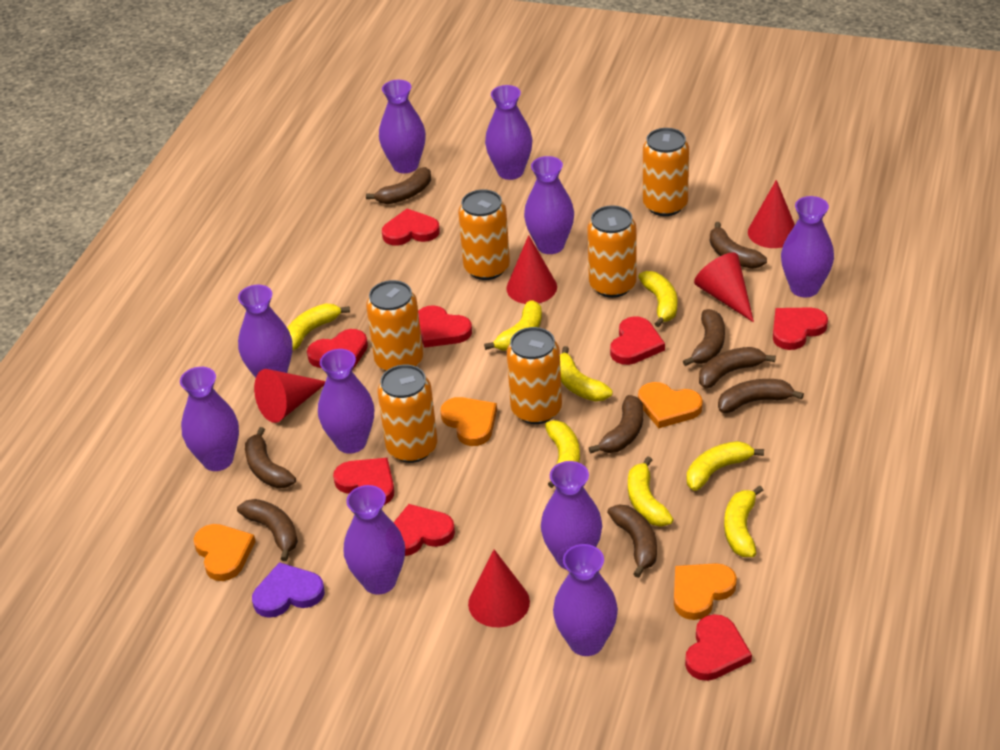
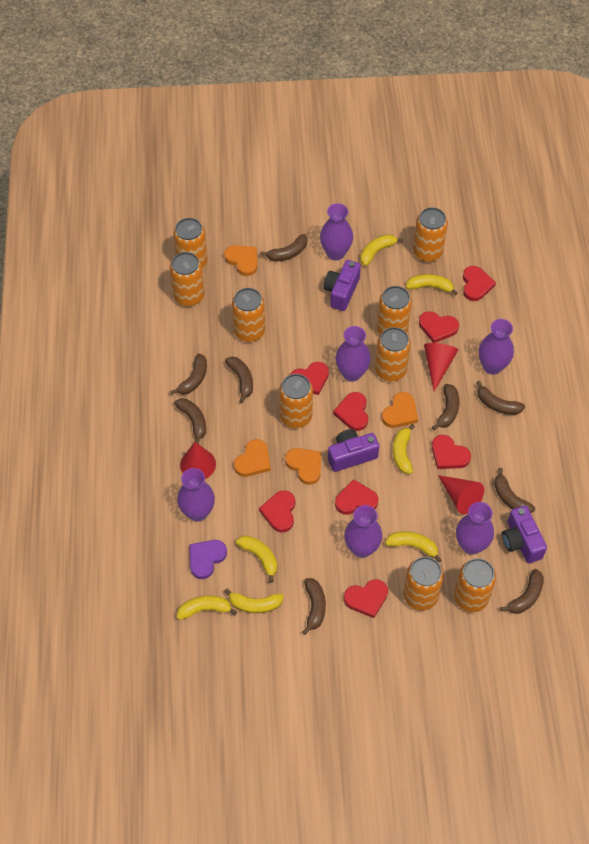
orange can: 6 -> 9
purple camera: 0 -> 3
purple vase: 10 -> 6
red cone: 5 -> 3
yellow banana: 8 -> 7

